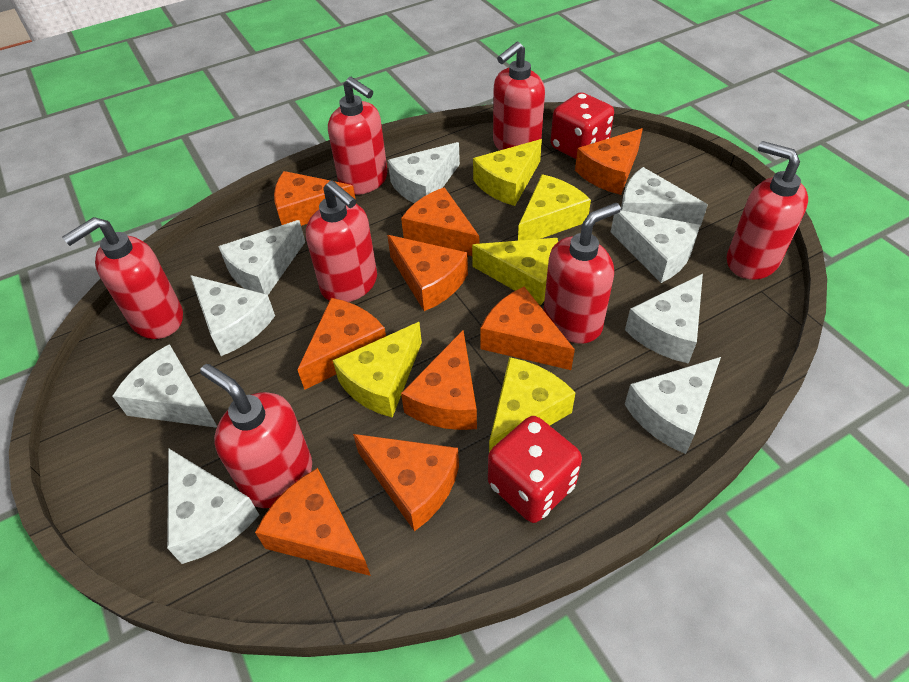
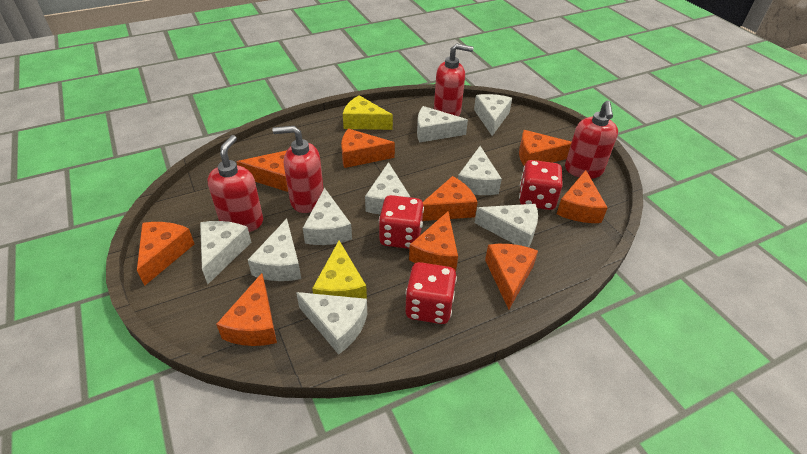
red dice: 2 -> 3
red soap dispenser: 7 -> 4
yellow cheese: 5 -> 2

